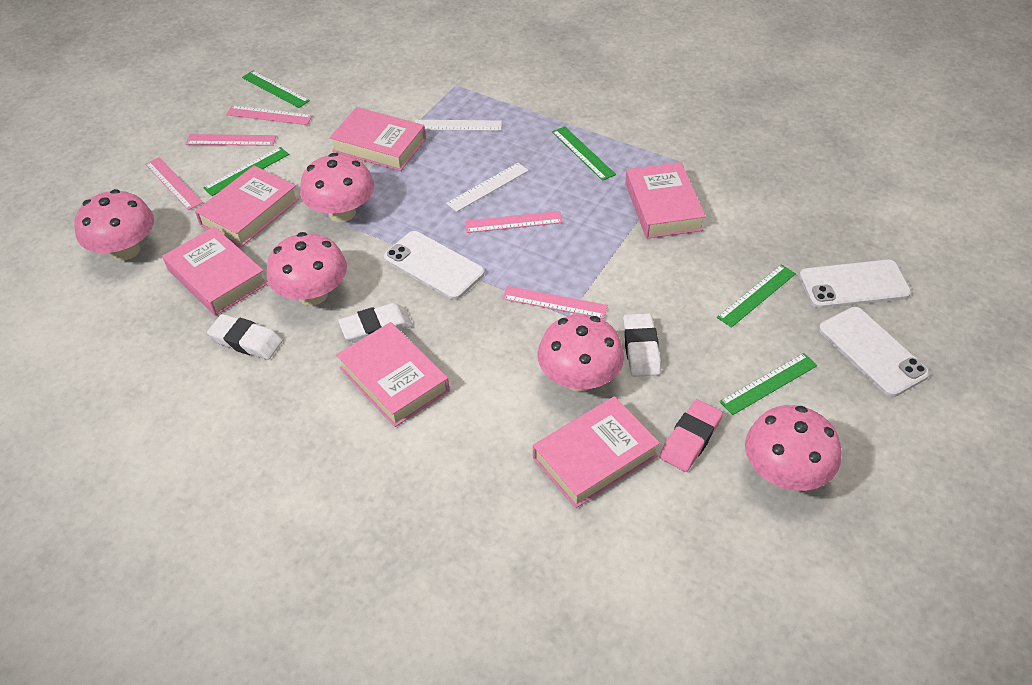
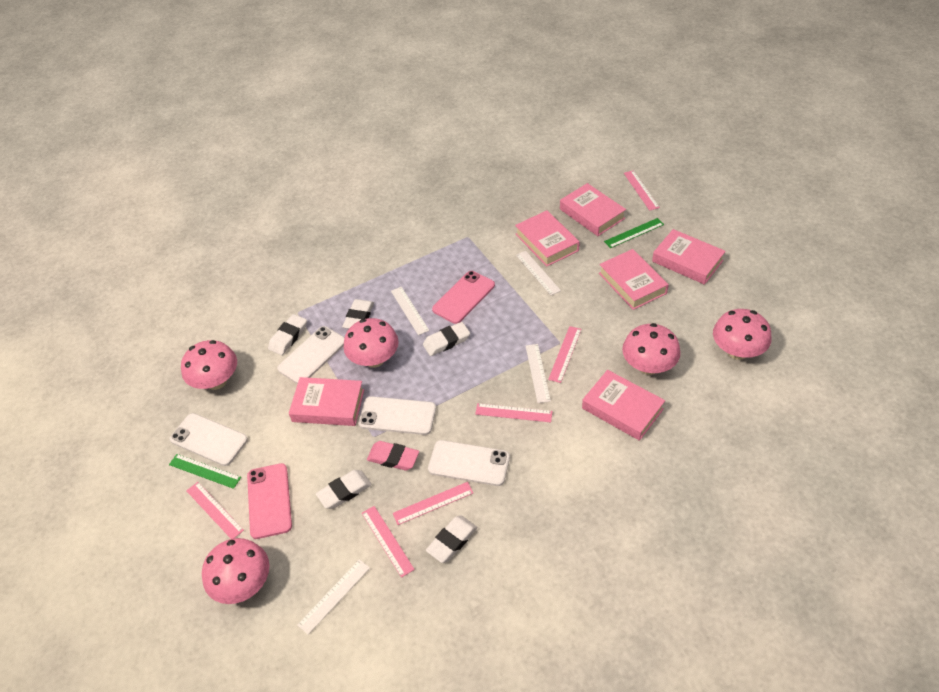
green ruler: 5 -> 2
pink phone: 0 -> 2
pink ruler: 5 -> 6
white eraser: 3 -> 5
white phone: 3 -> 4
white ruler: 2 -> 4

